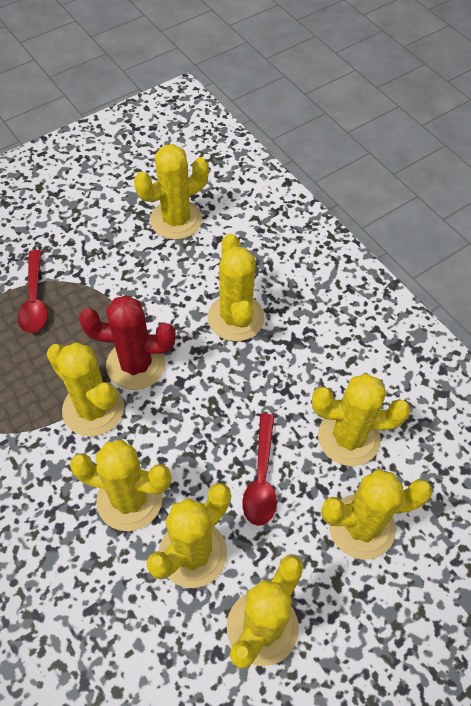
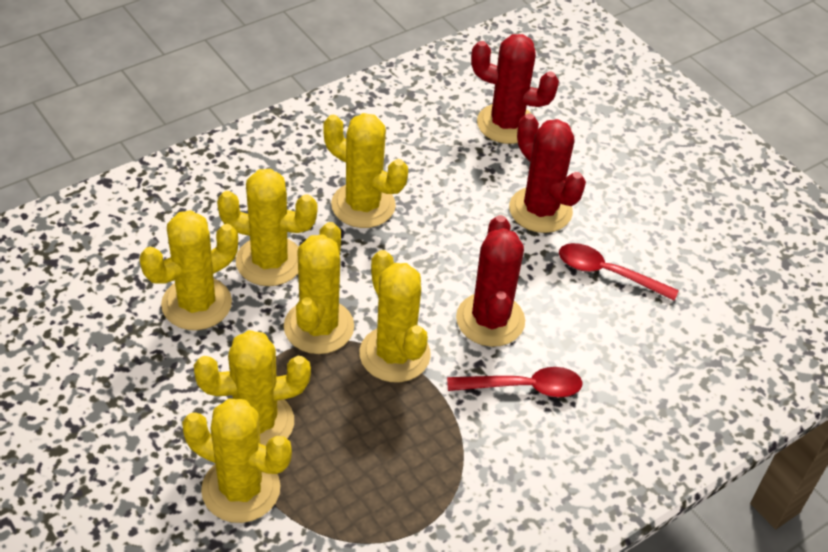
red cactus: 1 -> 3
yellow cactus: 8 -> 7

